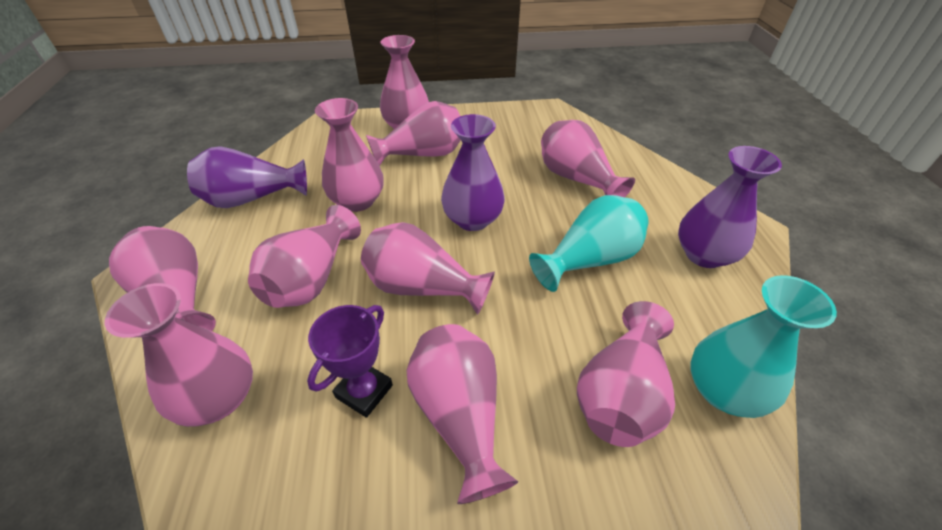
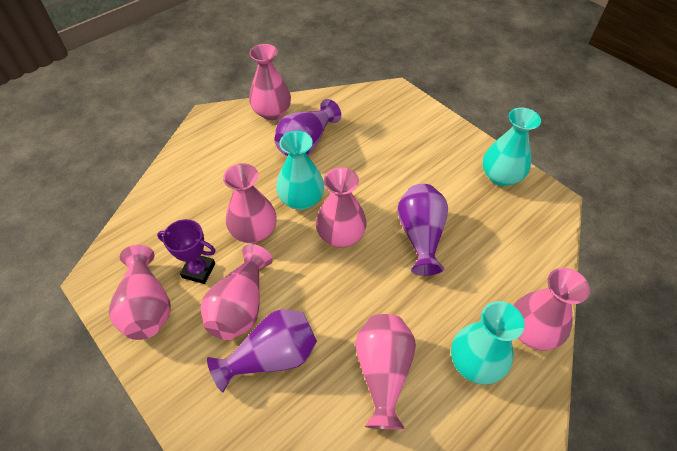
pink vase: 10 -> 7
turquoise vase: 2 -> 3

